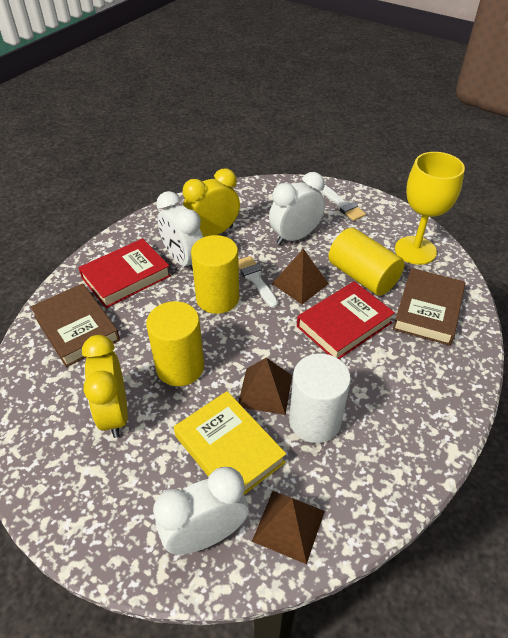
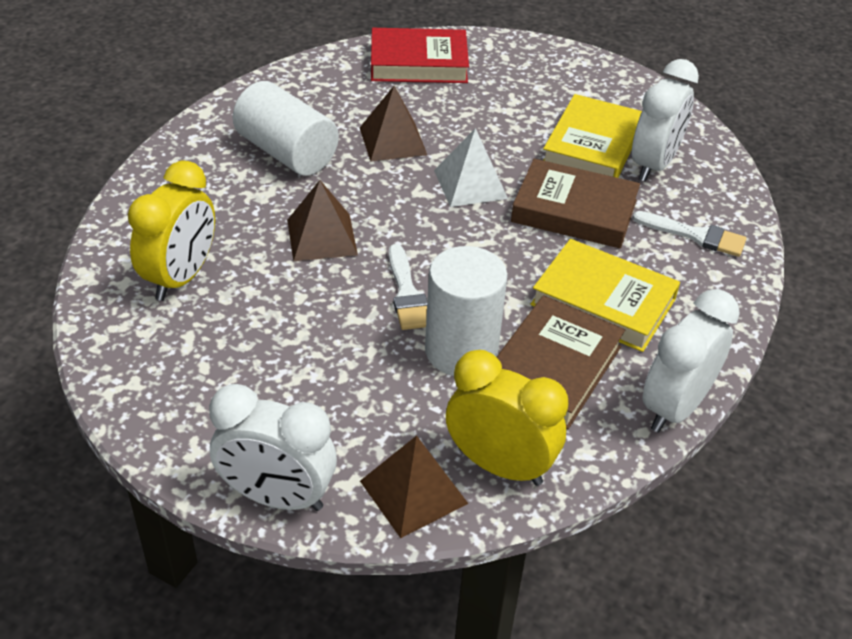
red book: 2 -> 1
white cylinder: 1 -> 2
white pyramid: 0 -> 1
yellow book: 1 -> 2
yellow cylinder: 3 -> 0
yellow goblet: 1 -> 0

